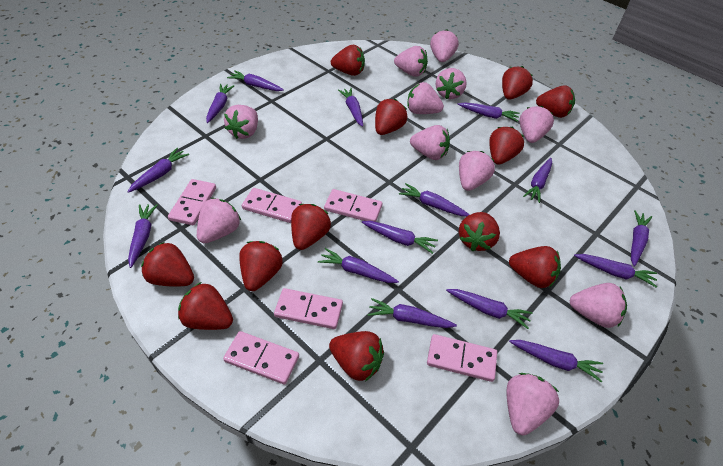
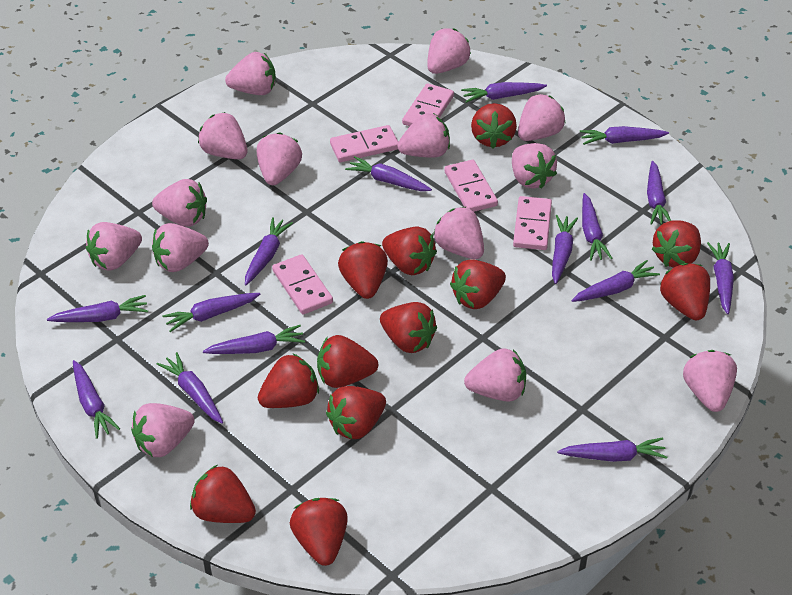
pink domino: 6 -> 5
pink strawberry: 11 -> 14

